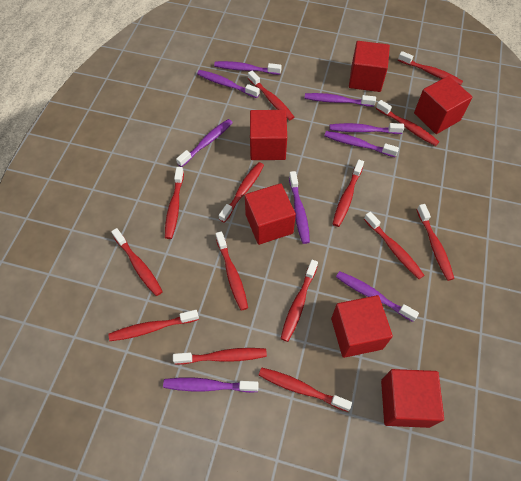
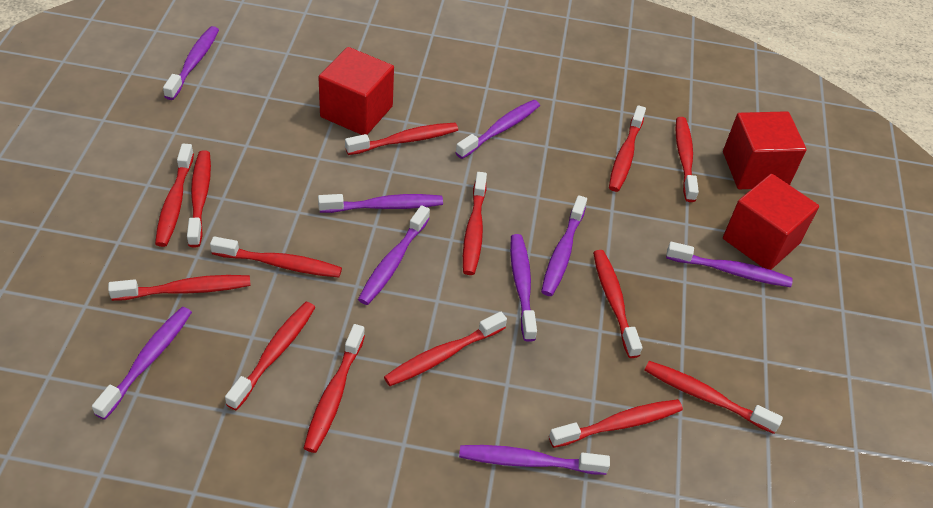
red cube: 6 -> 3

